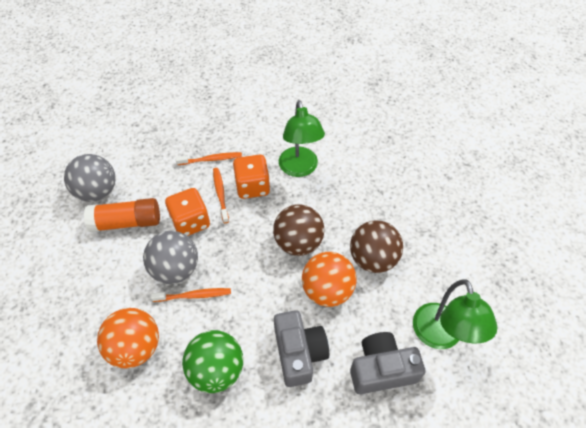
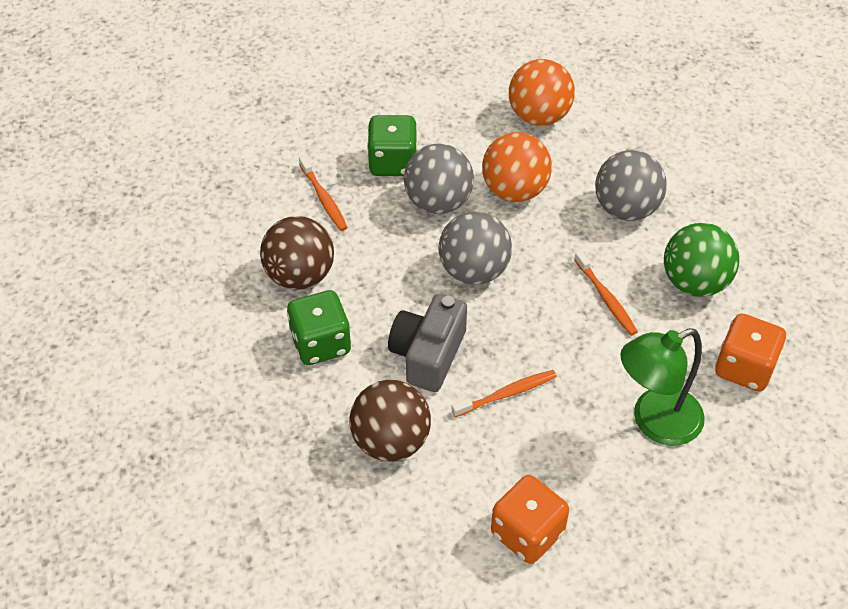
green dice: 0 -> 2
green lamp: 2 -> 1
grey ball: 2 -> 3
grey camera: 2 -> 1
orange glue stick: 1 -> 0

